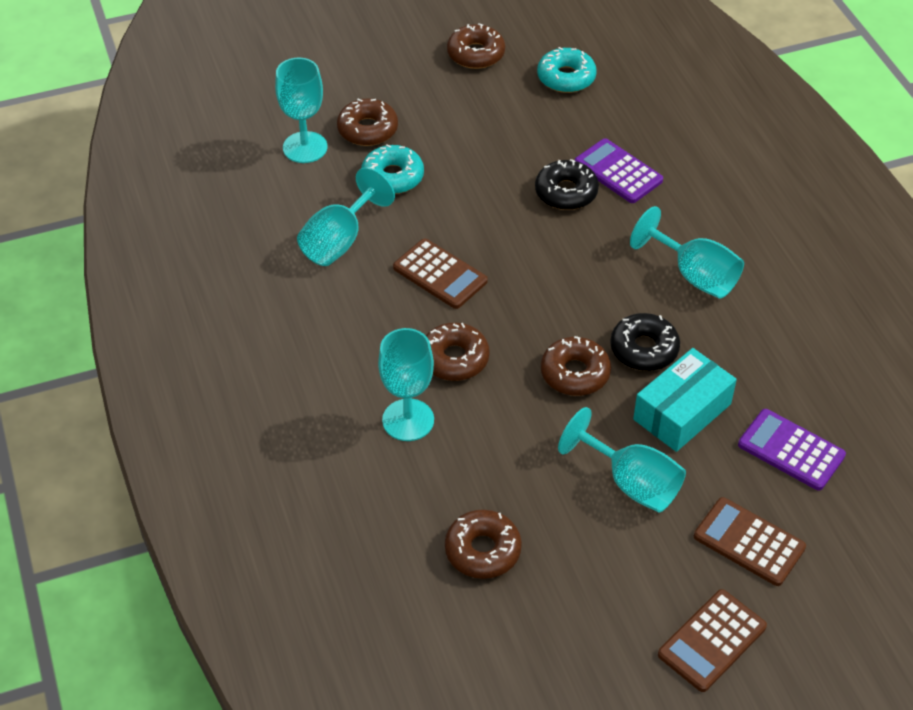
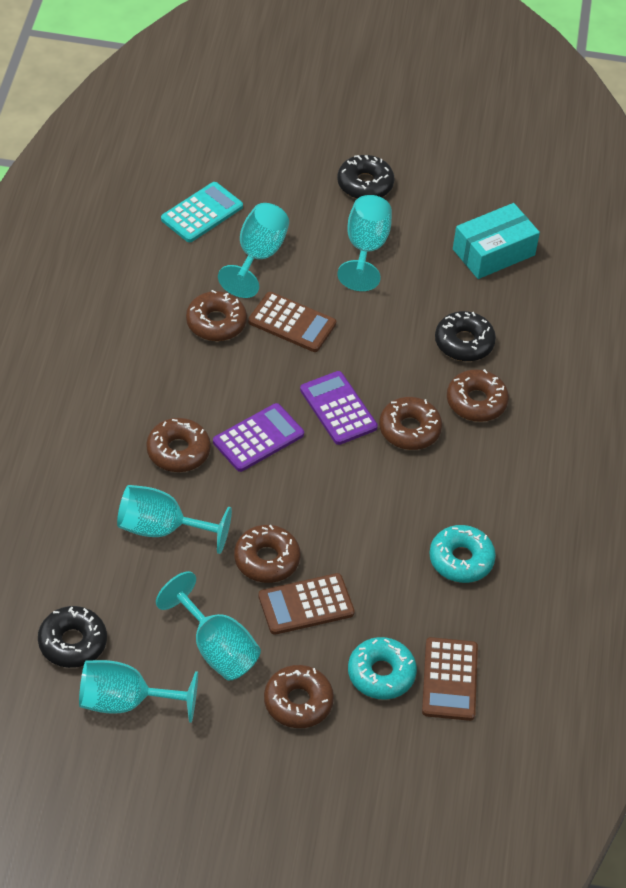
black donut: 2 -> 3
brown donut: 5 -> 6
turquoise calculator: 0 -> 1

